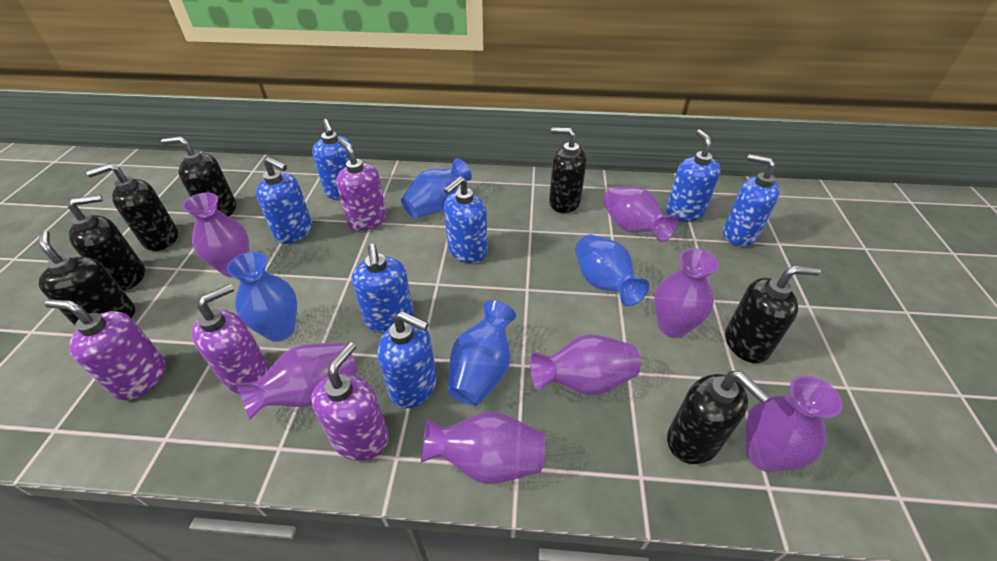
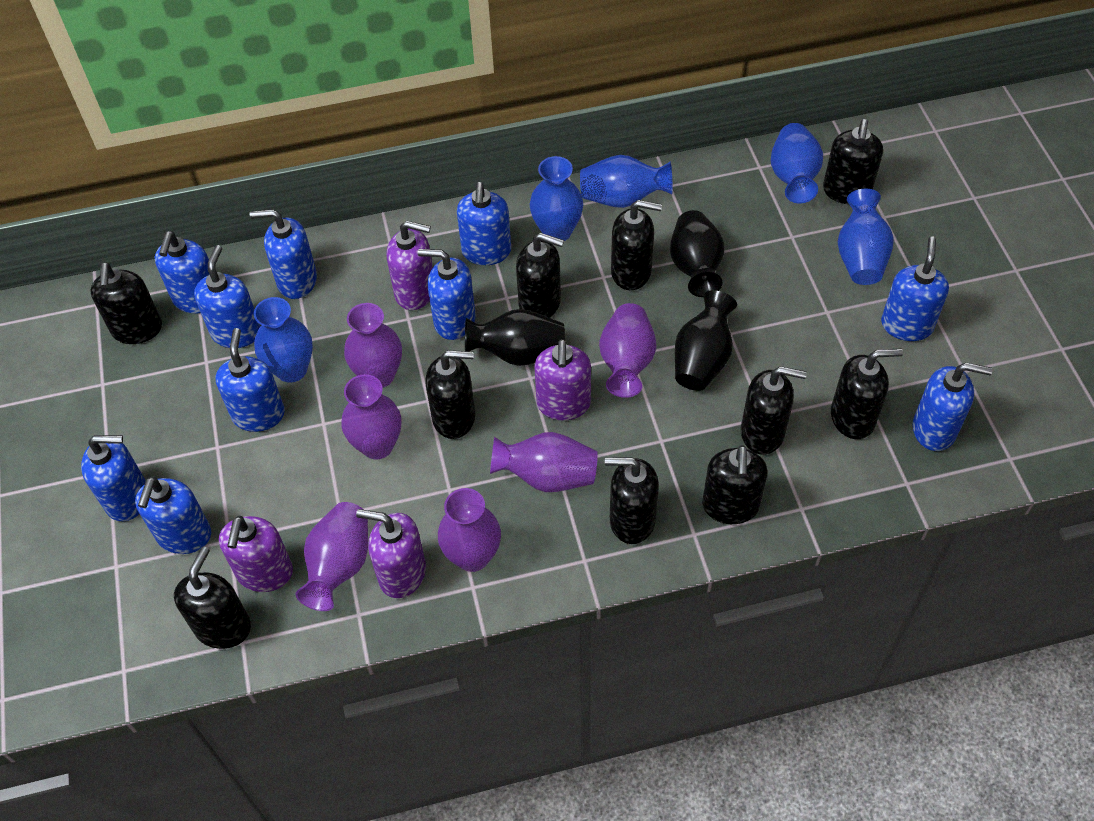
black soap dispenser: 7 -> 10
black vase: 0 -> 3
blue soap dispenser: 7 -> 10
blue vase: 4 -> 5
purple vase: 7 -> 6

